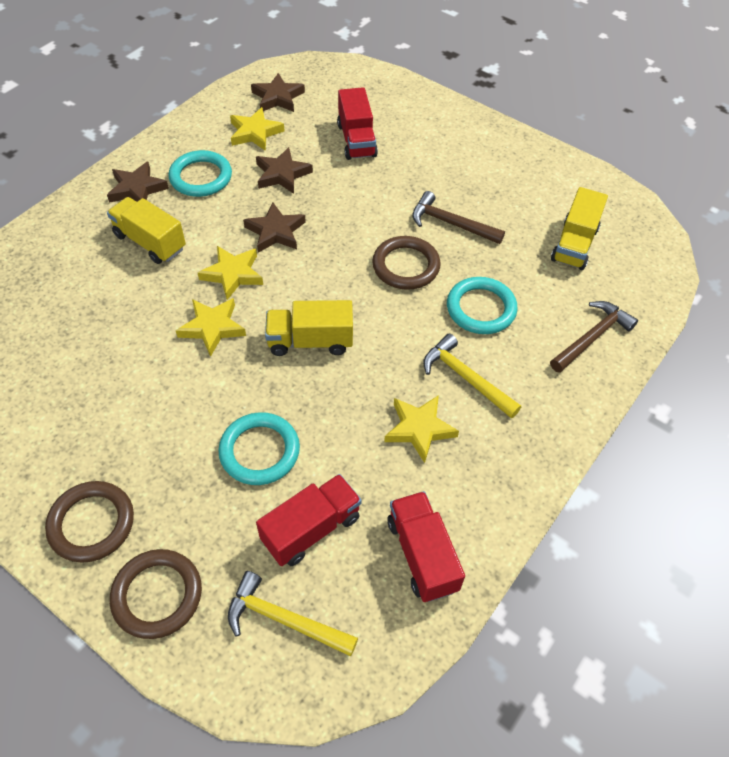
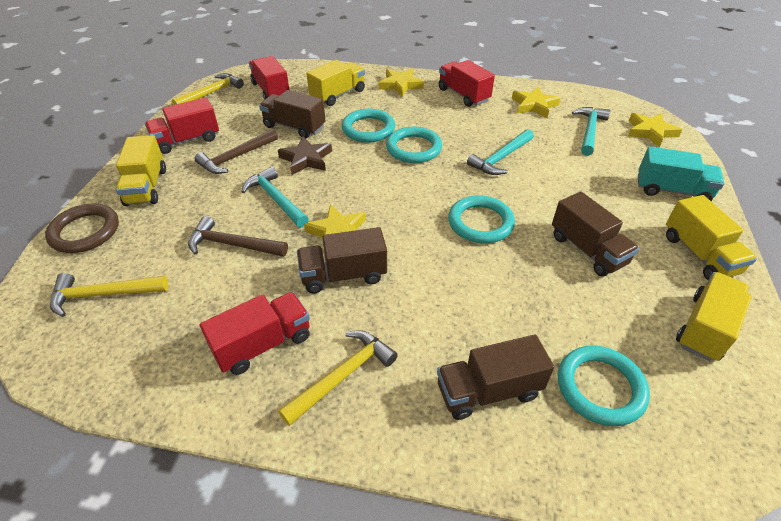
brown ring: 3 -> 1
brown star: 4 -> 1
brown truck: 0 -> 4
red truck: 3 -> 4
turquoise hammer: 0 -> 3
turquoise ring: 3 -> 4
turquoise truck: 0 -> 1
yellow hammer: 2 -> 3
yellow truck: 3 -> 4

